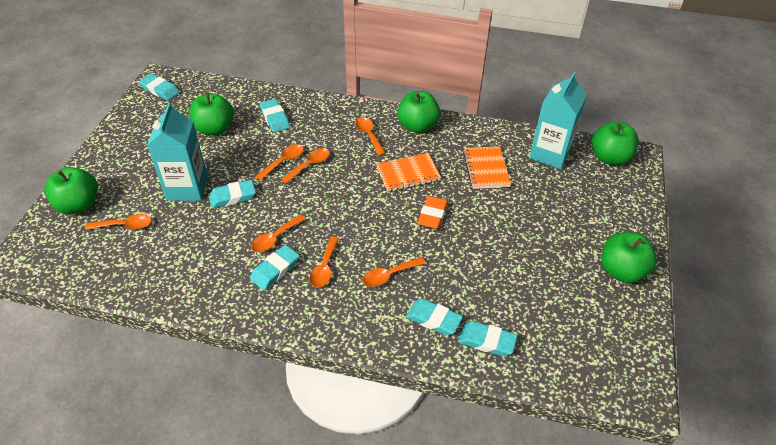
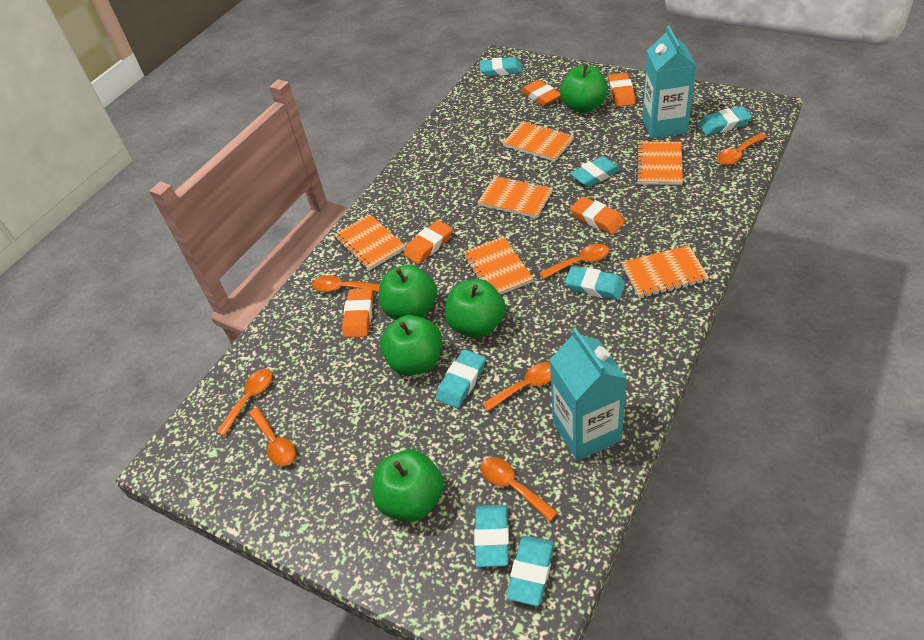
orange eraser: 1 -> 5
orange notebook: 2 -> 6
turquoise eraser: 6 -> 7

